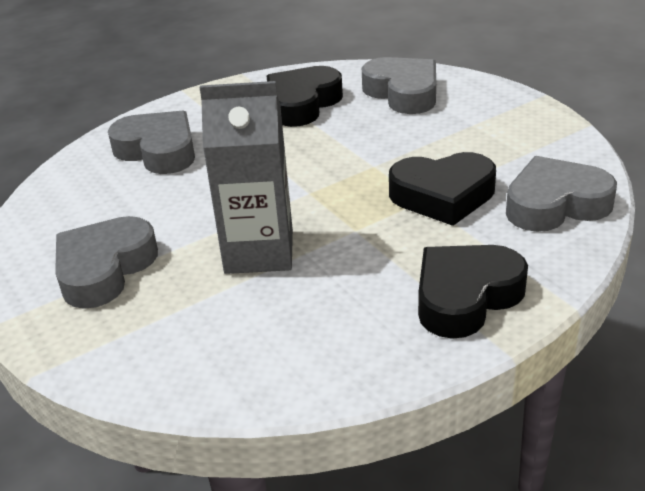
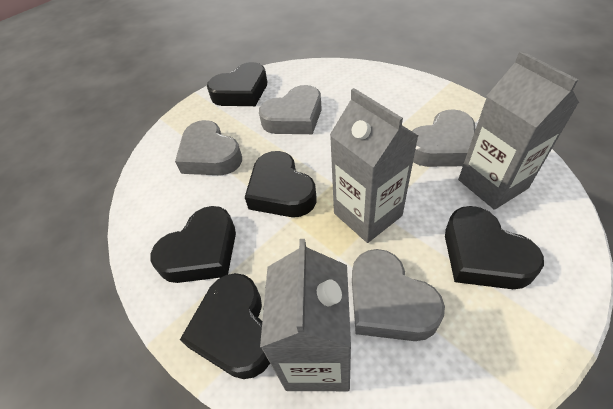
black heart: 3 -> 5
grey carton: 1 -> 3

